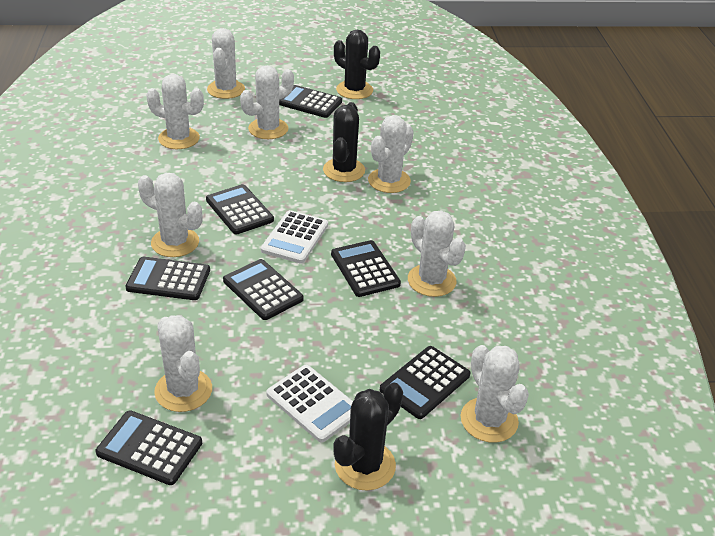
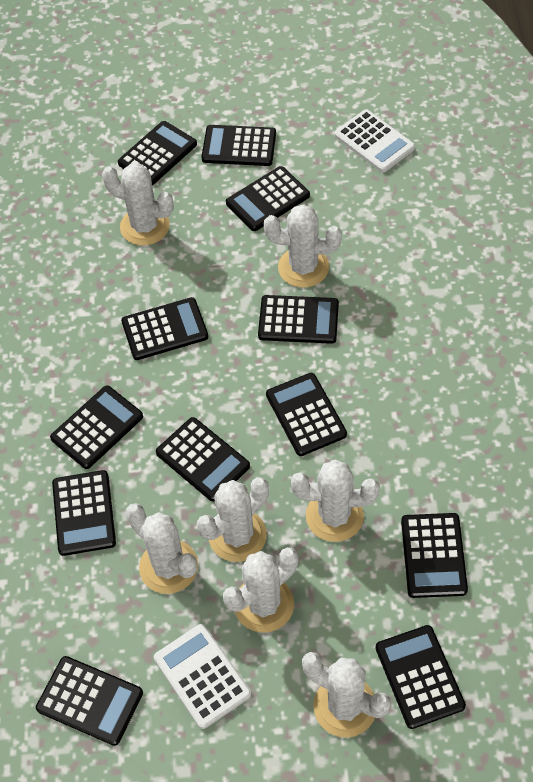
black cactus: 3 -> 0
black calculator: 7 -> 12
white cactus: 8 -> 7

